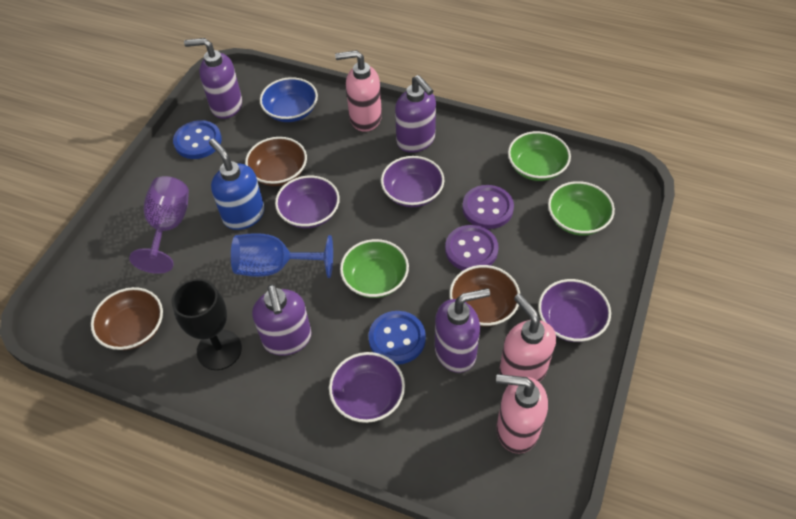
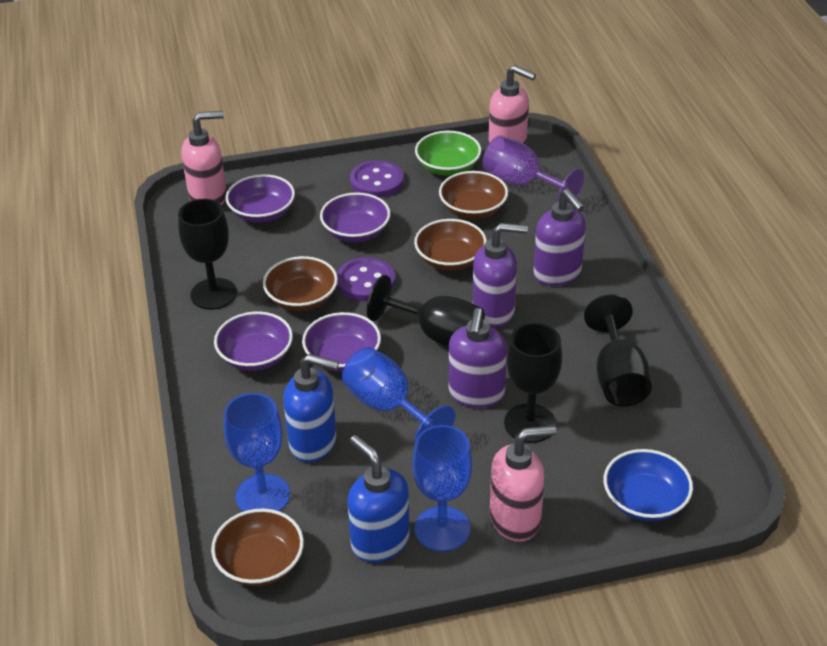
black goblet: 1 -> 4
blue button: 2 -> 0
blue goblet: 1 -> 3
blue soap dispenser: 1 -> 2
brown bowl: 3 -> 4
green bowl: 3 -> 1
purple soap dispenser: 4 -> 3

